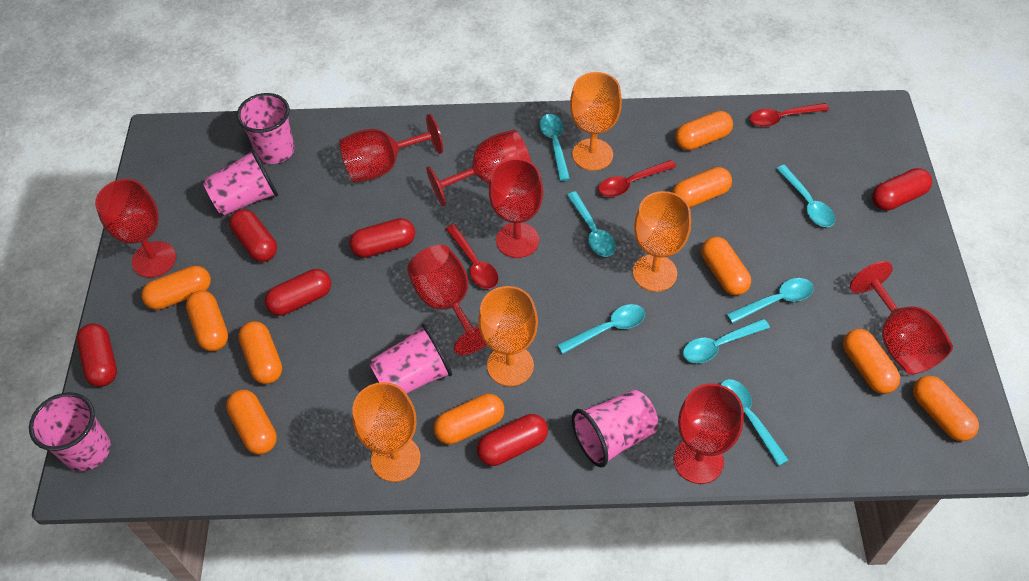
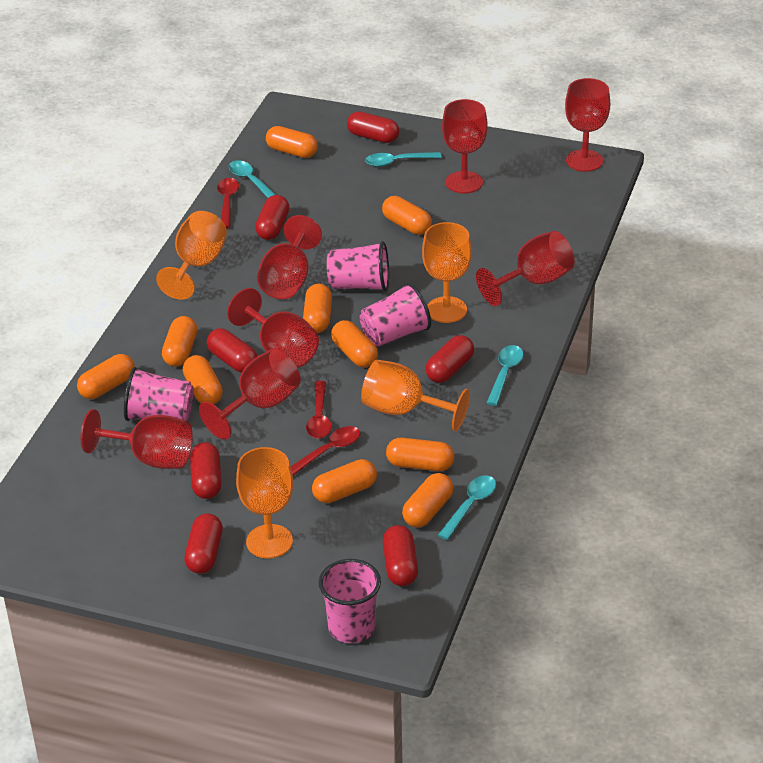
pink cup: 5 -> 4
red capsule: 6 -> 7
turquoise spoon: 7 -> 4

